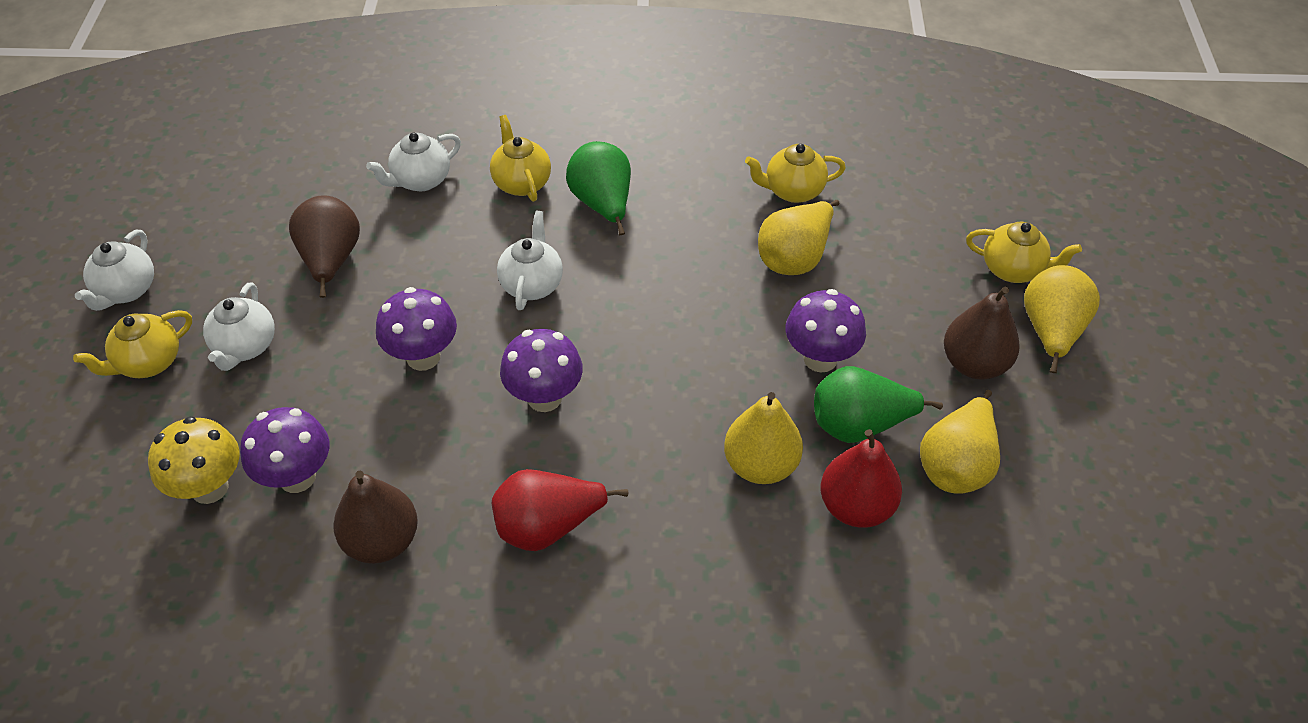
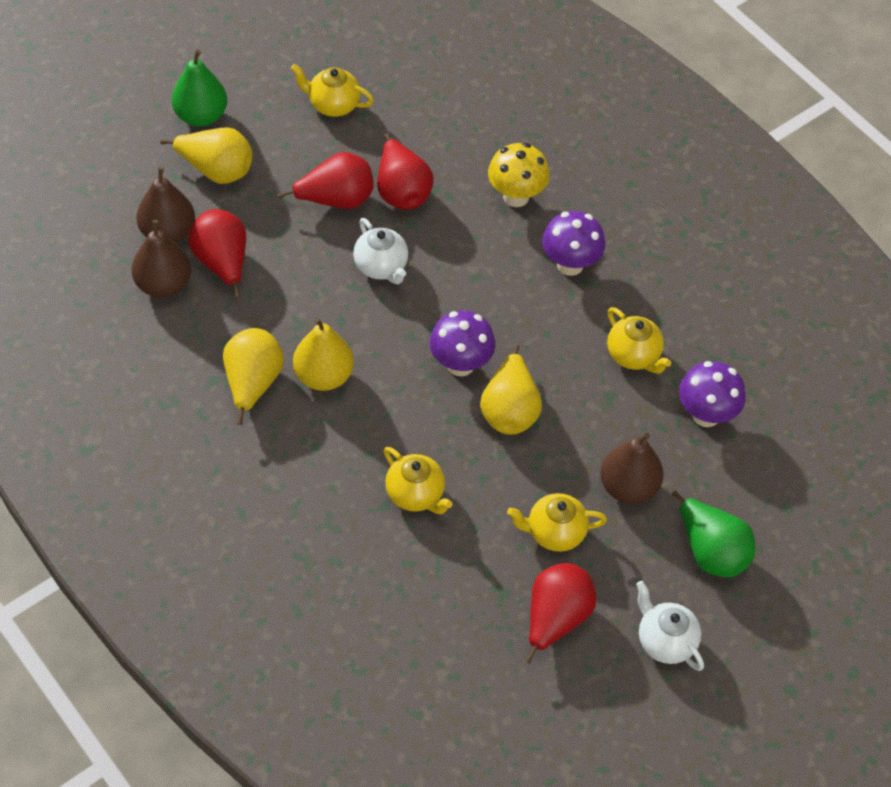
purple mushroom: 4 -> 3
red pear: 2 -> 4
white teapot: 4 -> 2

